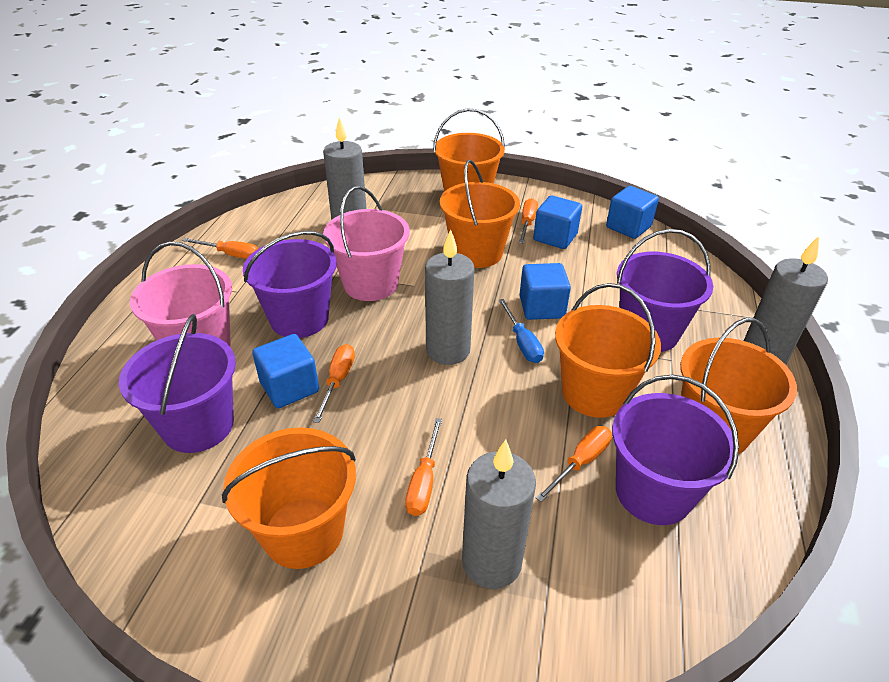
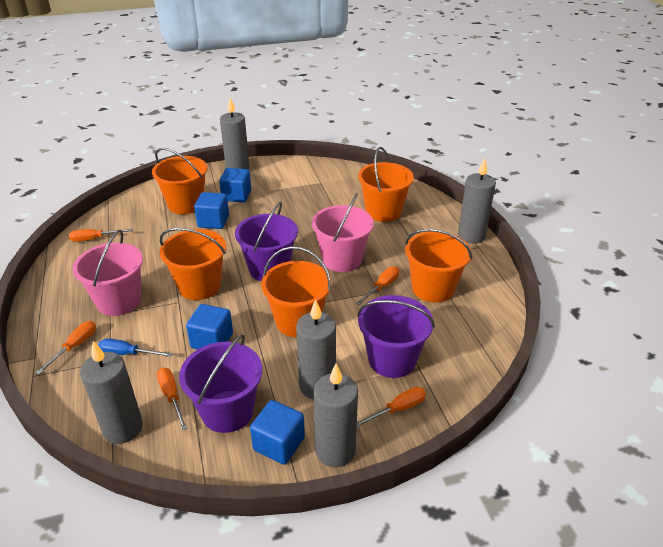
grey candle: 4 -> 5
purple bucket: 4 -> 3

